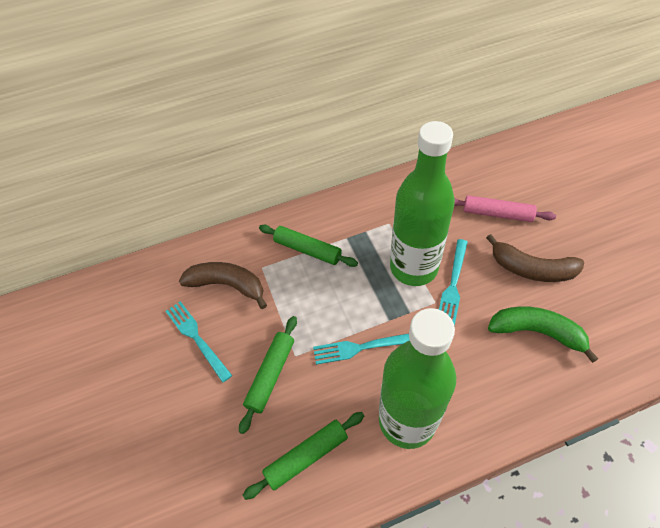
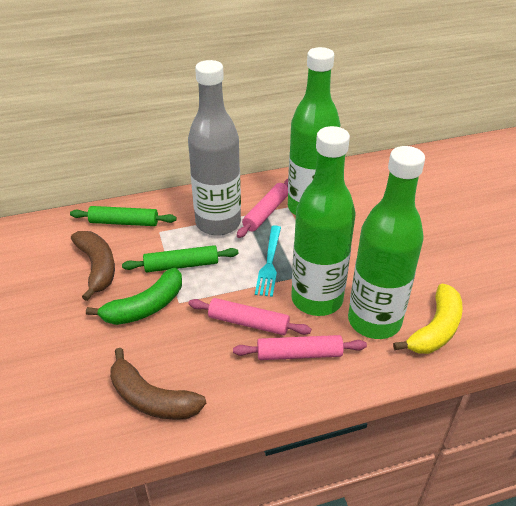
green bottle: 2 -> 3
green rolling pin: 3 -> 2
grey bottle: 0 -> 1
pink rolling pin: 1 -> 3
turquoise fork: 3 -> 1
yellow banana: 0 -> 1

